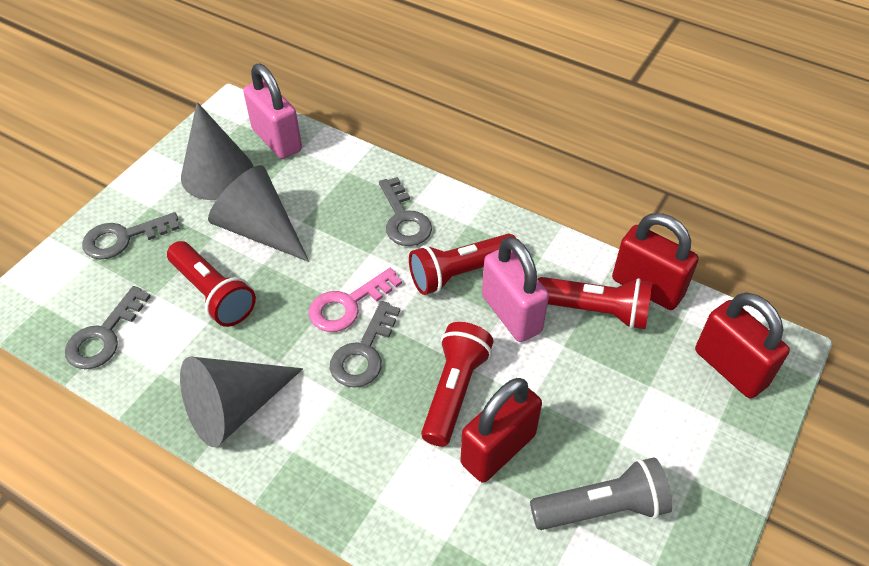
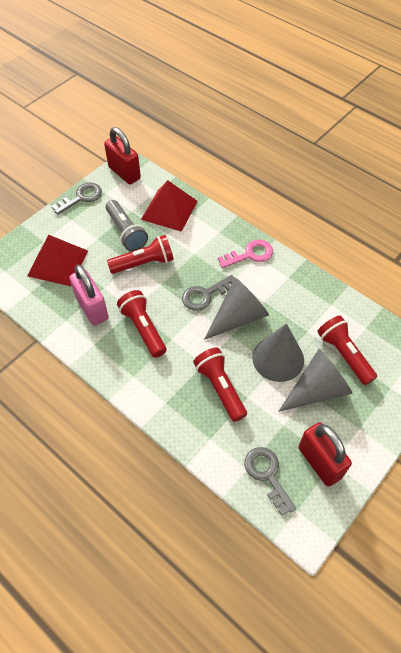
grey key: 4 -> 3
pink padlock: 2 -> 1
red padlock: 3 -> 2
red pyramid: 0 -> 2

